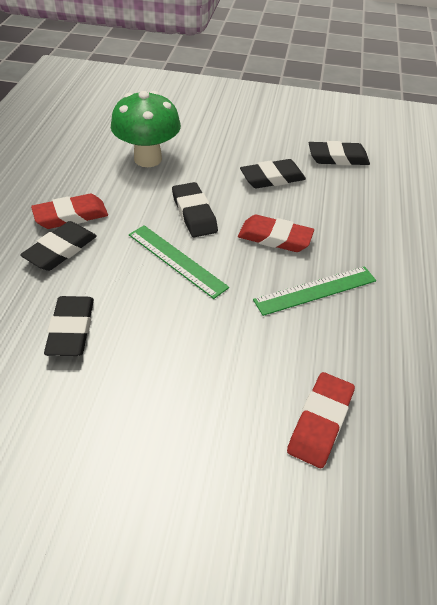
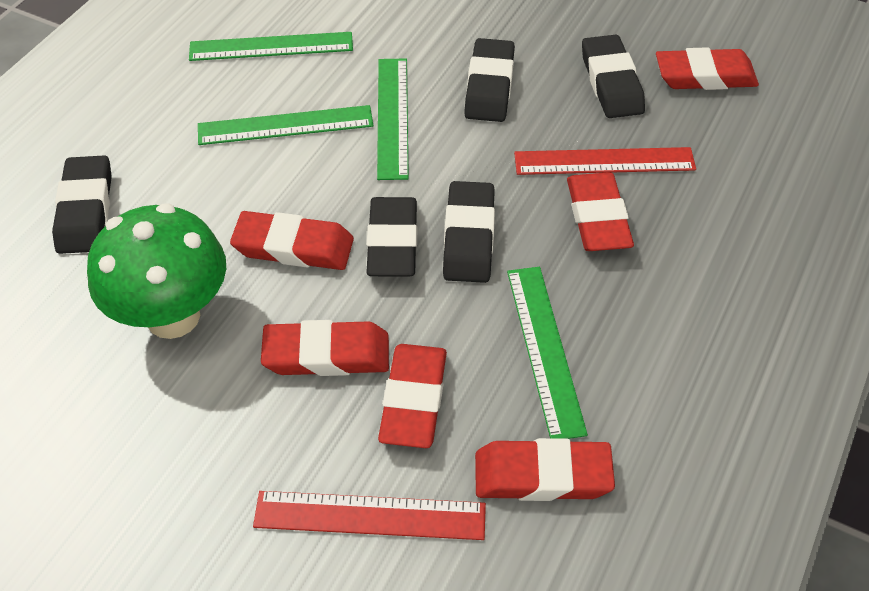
green ruler: 2 -> 4
red eraser: 3 -> 6
red ruler: 0 -> 2

